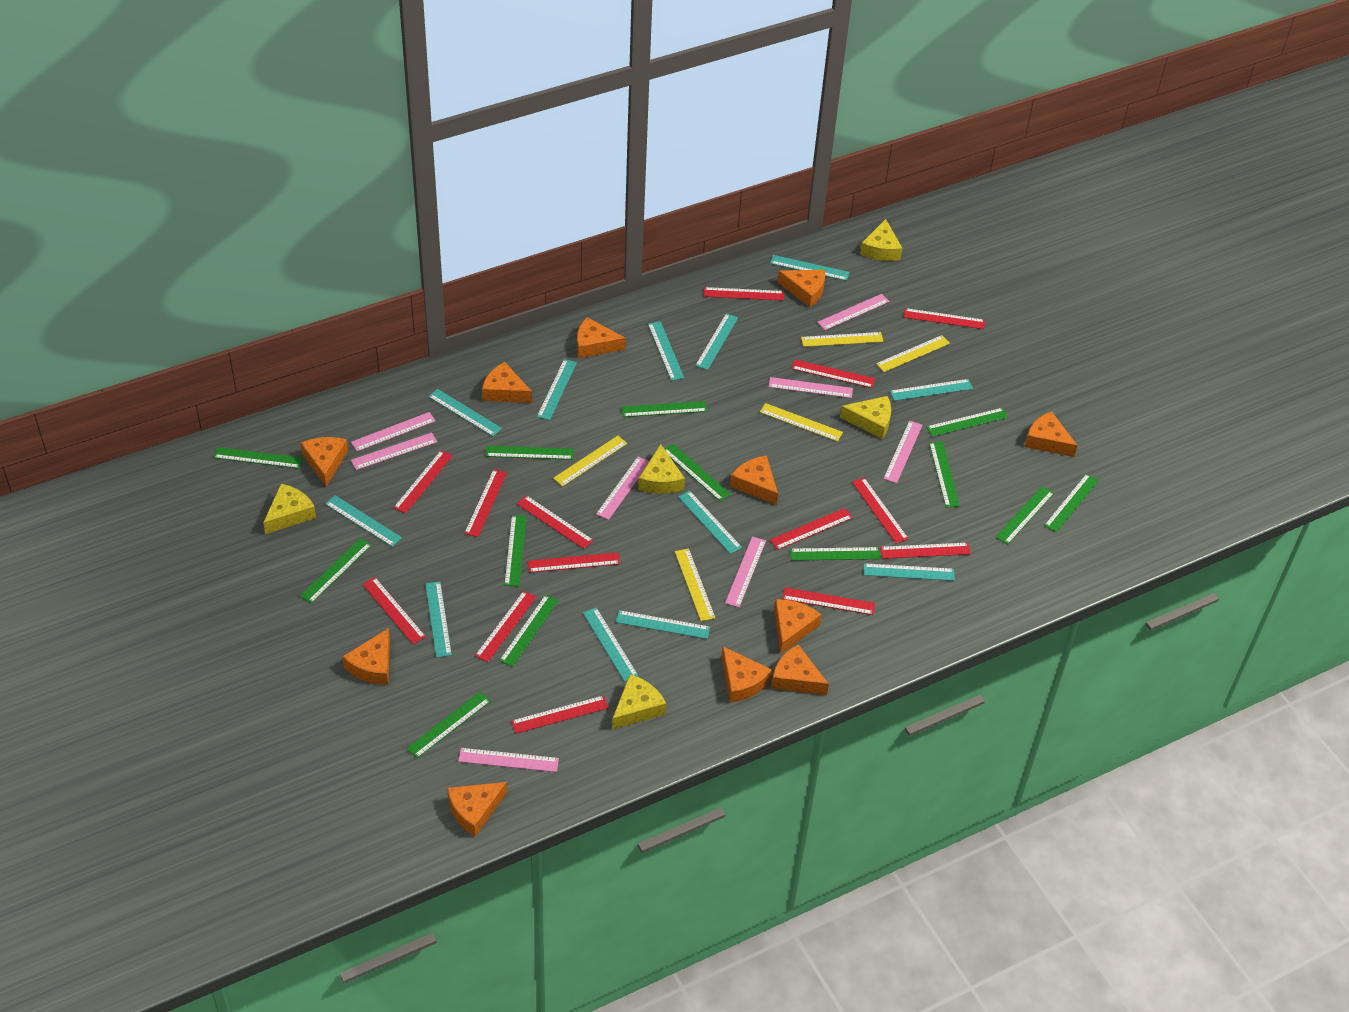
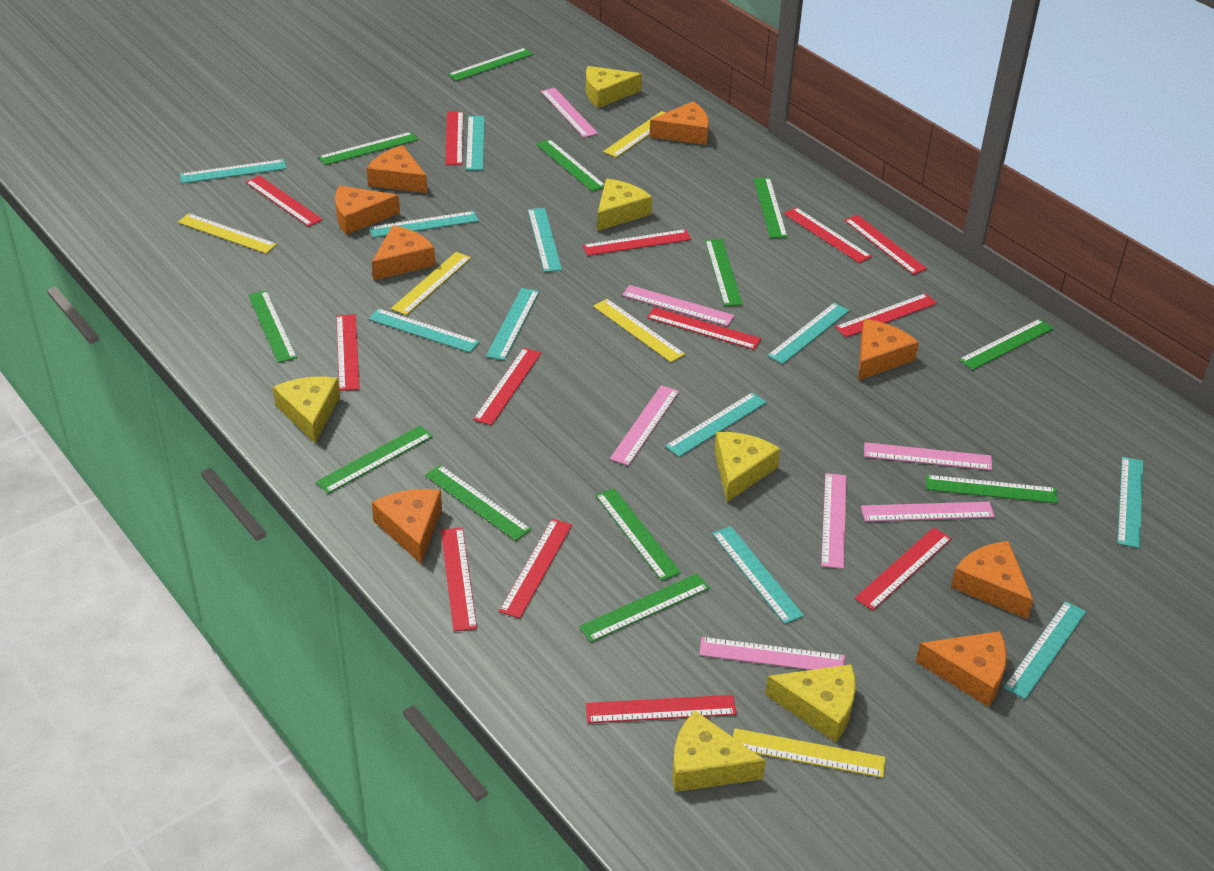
green ruler: 13 -> 12
orange cheese: 11 -> 8
pink ruler: 8 -> 7
red ruler: 14 -> 13
turquoise ruler: 12 -> 11
yellow cheese: 5 -> 6

